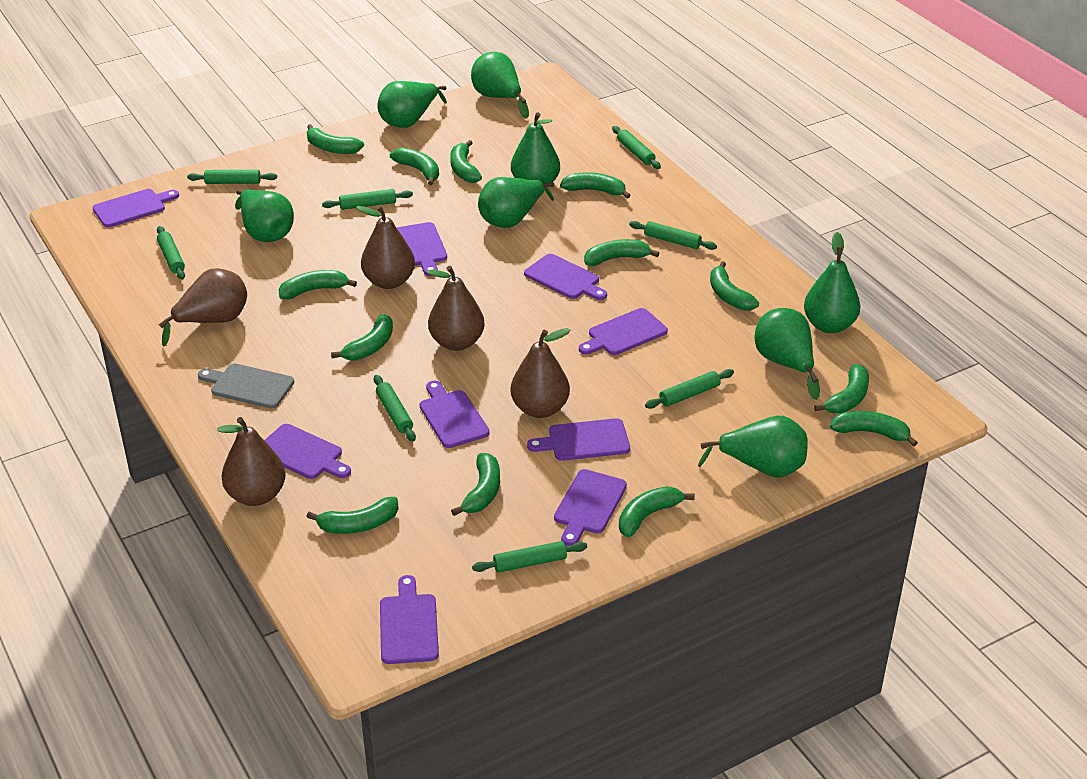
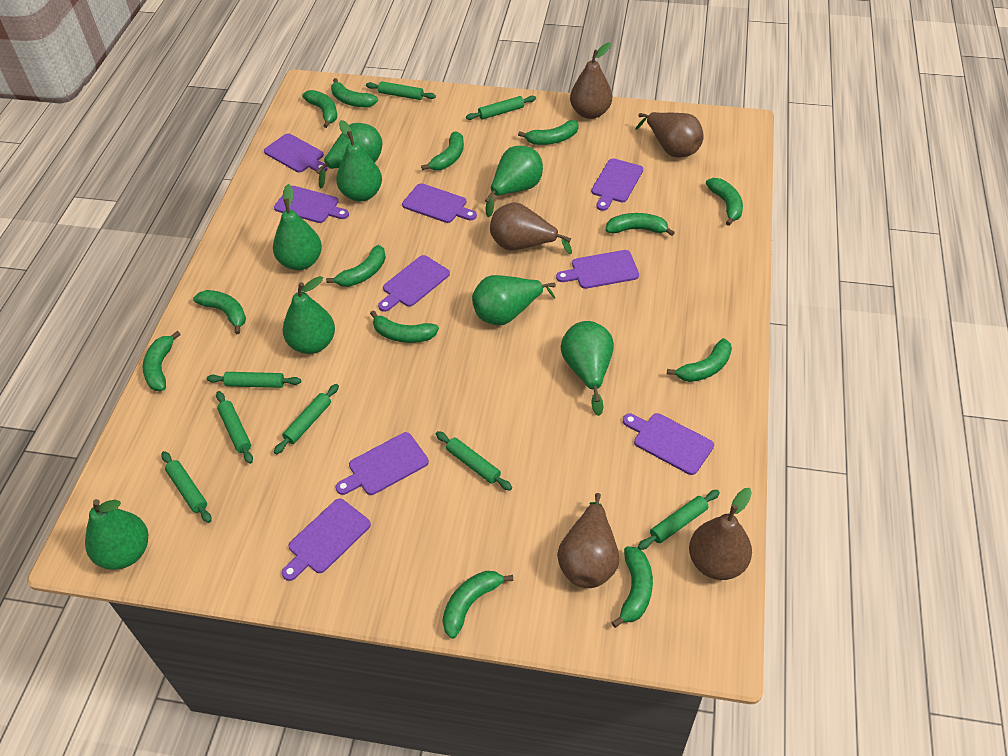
grey cutting board: 1 -> 0

